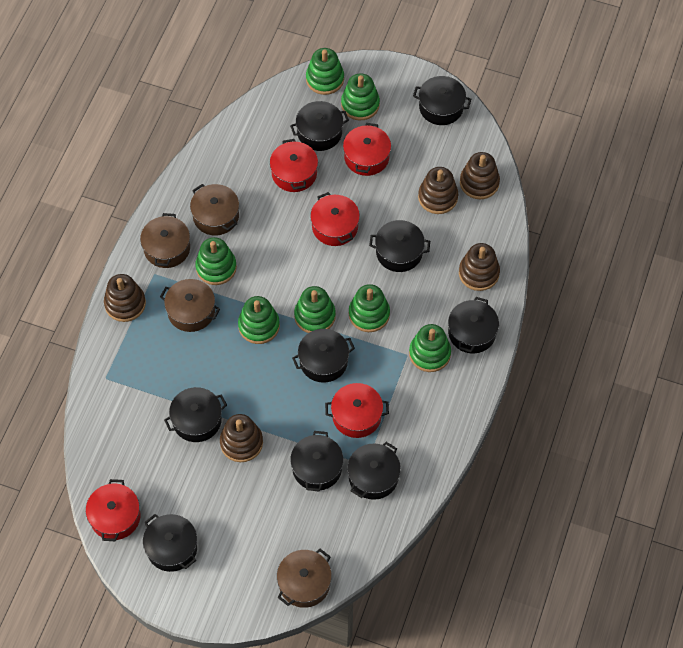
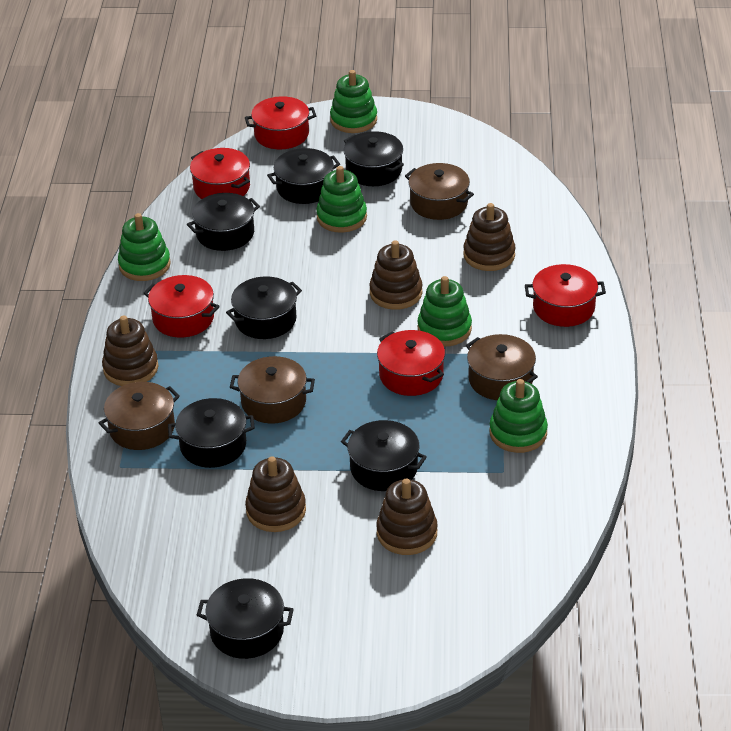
black pot: 9 -> 7
green stacking toy: 7 -> 5

